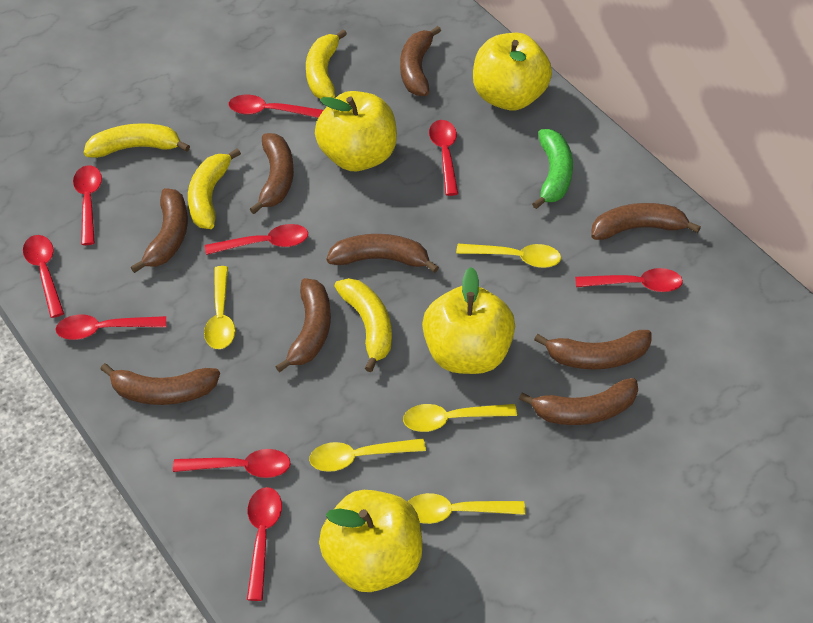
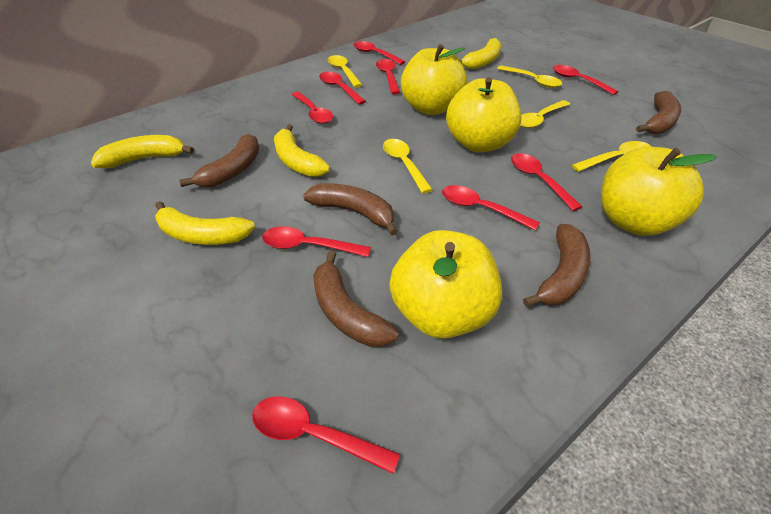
brown banana: 9 -> 5
green banana: 1 -> 0

